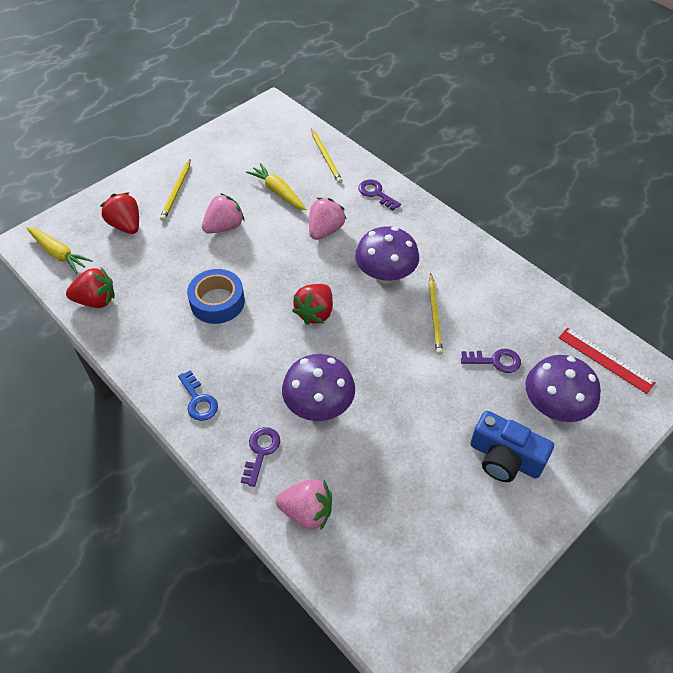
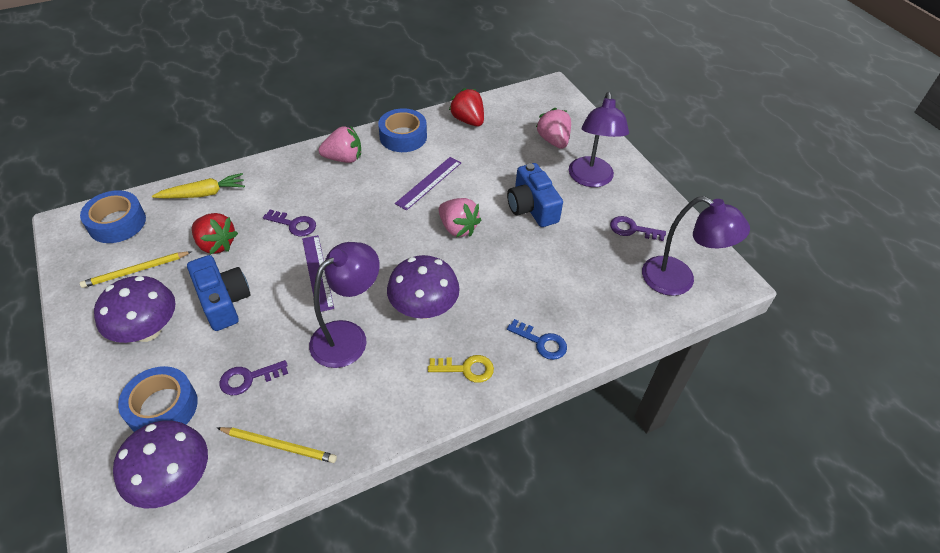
blue camera: 1 -> 2
blue tape: 1 -> 3
purple lamp: 0 -> 3
purple ruler: 0 -> 2
red ruler: 1 -> 0
red strawberry: 3 -> 2
yellow carrot: 2 -> 1
yellow key: 0 -> 1
yellow pencil: 3 -> 2

